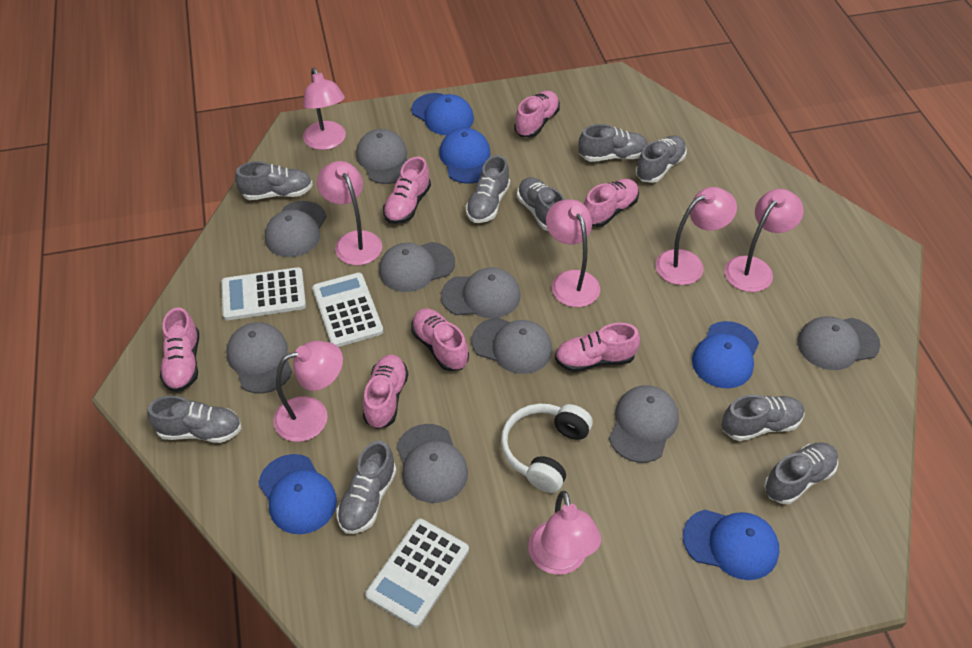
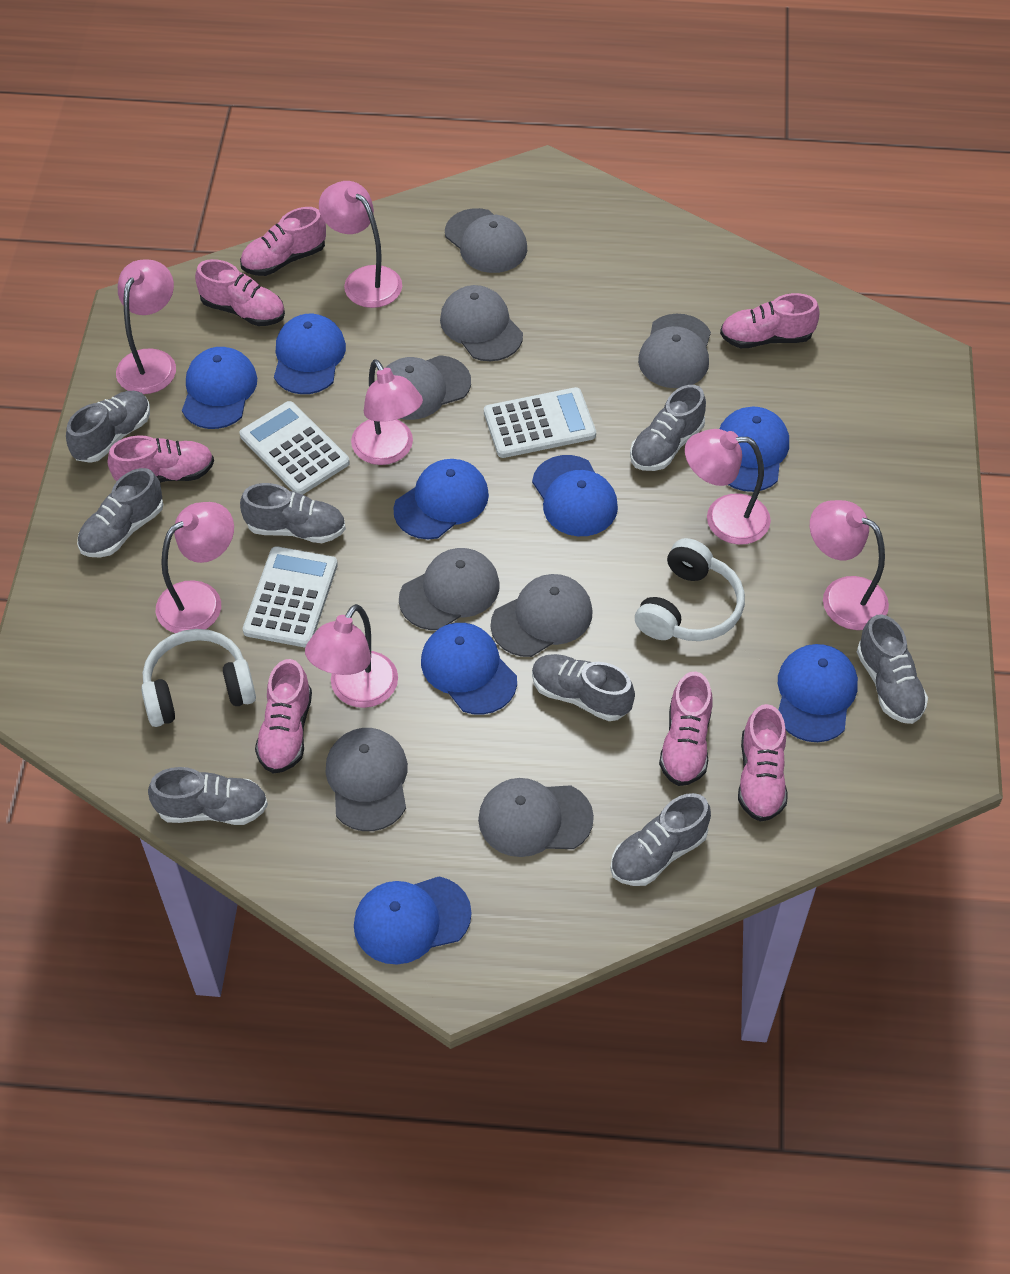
blue cap: 5 -> 8
grey cap: 9 -> 8
grey shoe: 9 -> 8
white headphones: 1 -> 2

